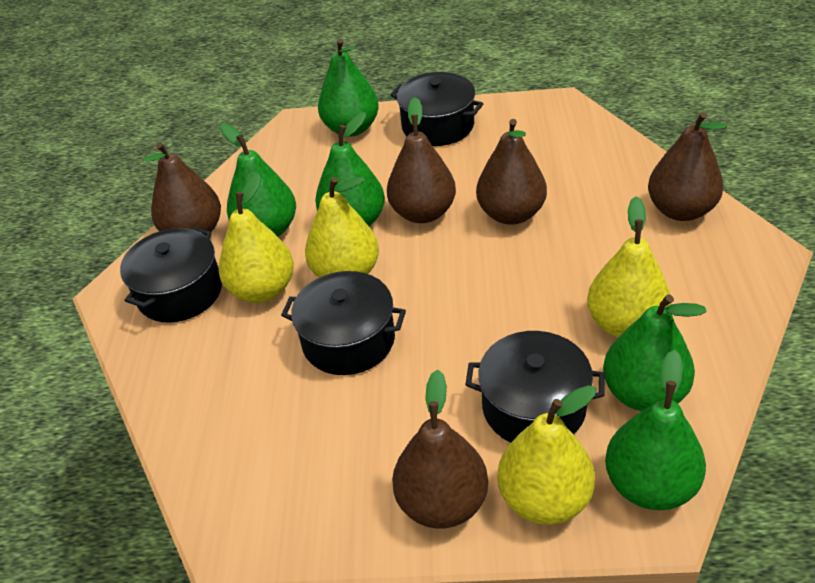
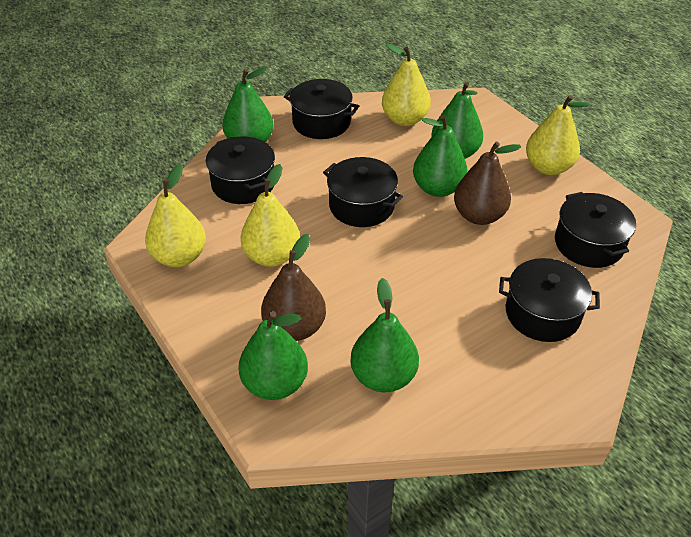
black pot: 4 -> 5
brown pear: 5 -> 2

